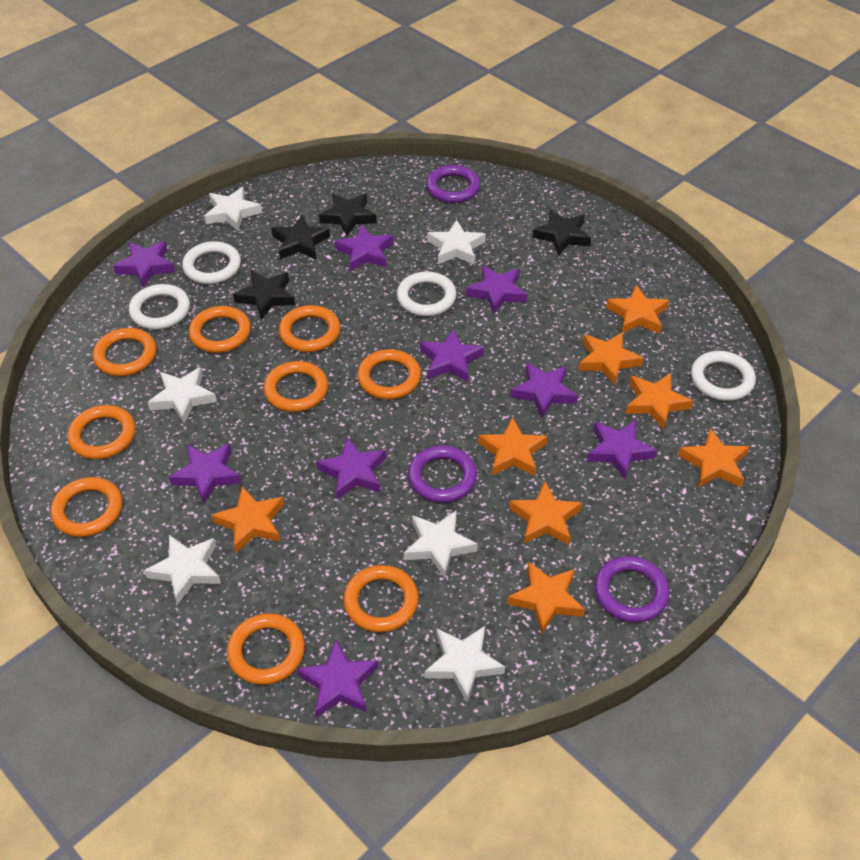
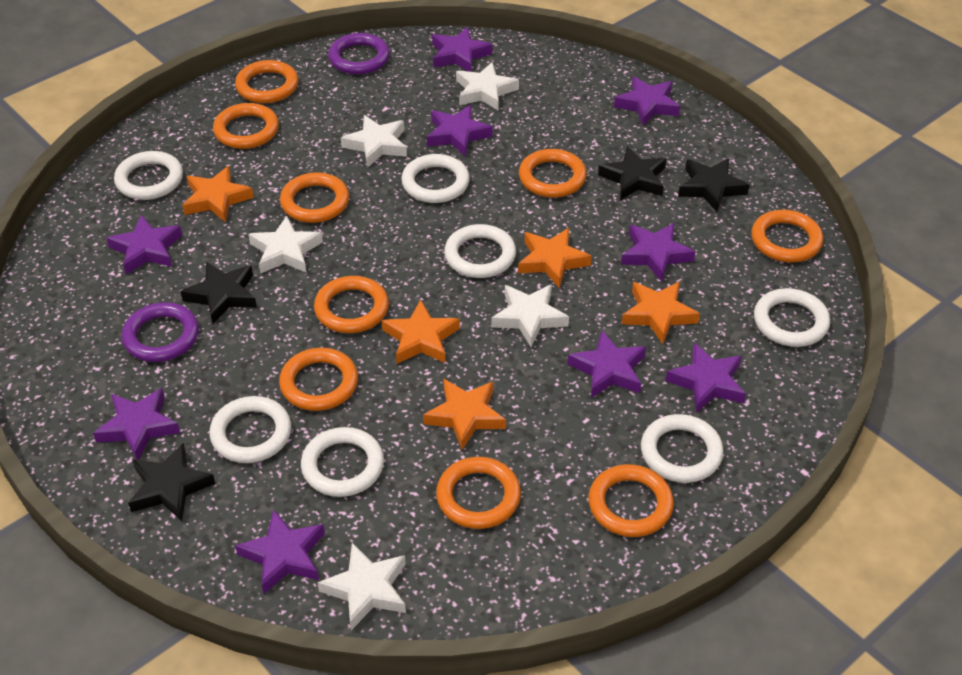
orange star: 8 -> 5
purple ring: 3 -> 2
white ring: 4 -> 7
white star: 6 -> 5

